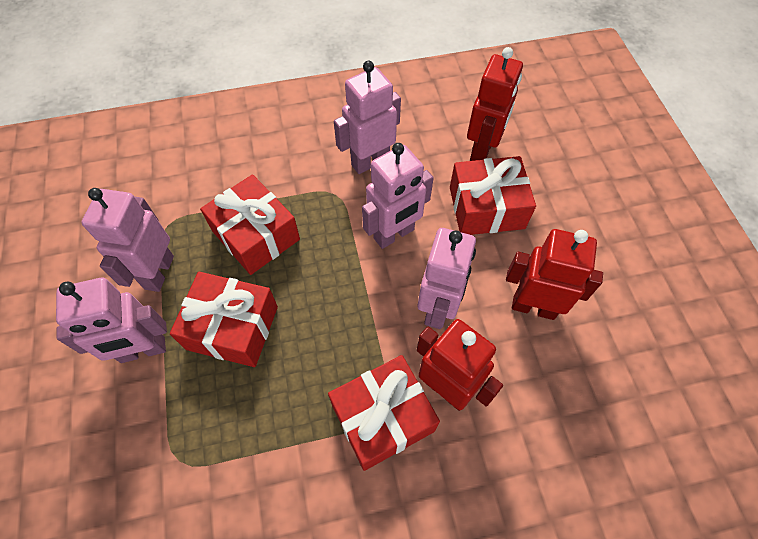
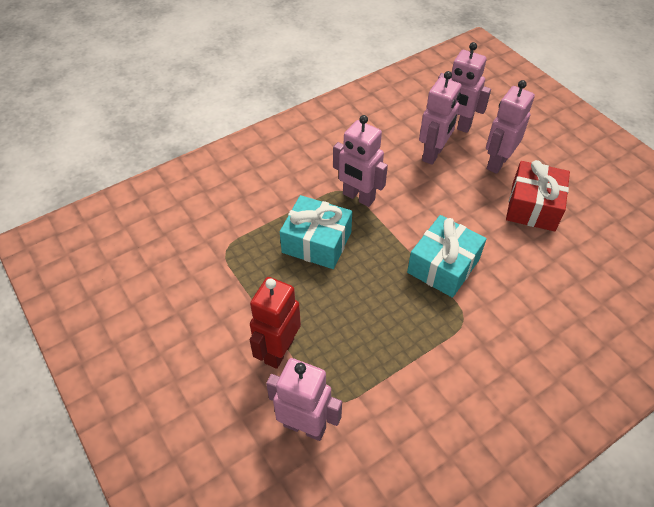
red gift: 4 -> 1
red robot: 3 -> 1
turquoise gift: 0 -> 2

